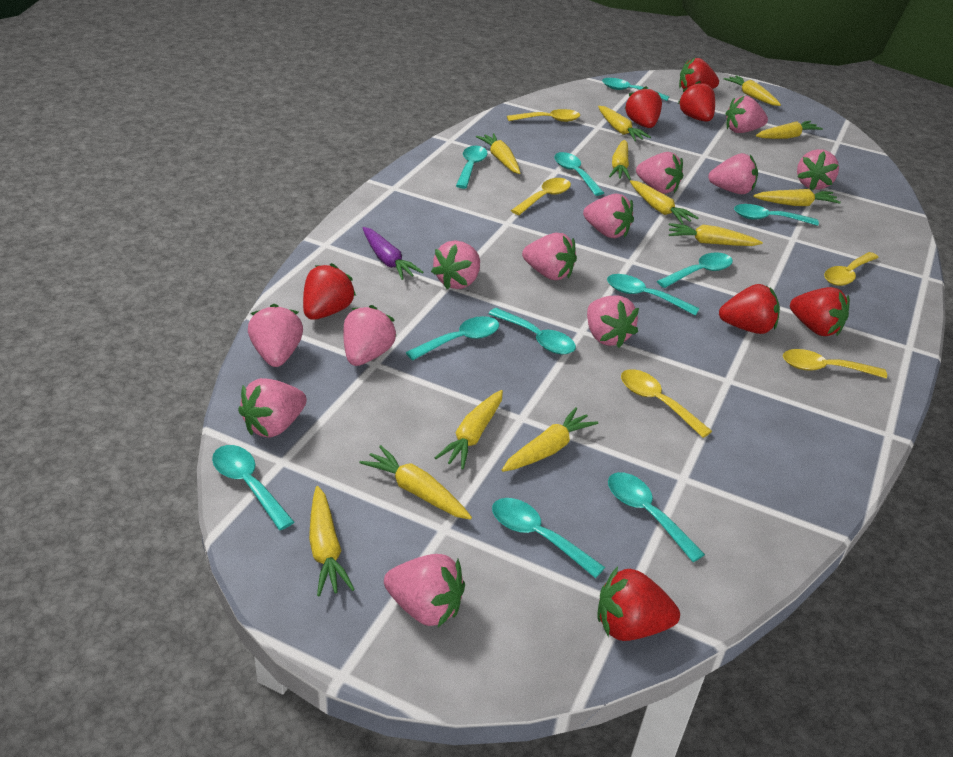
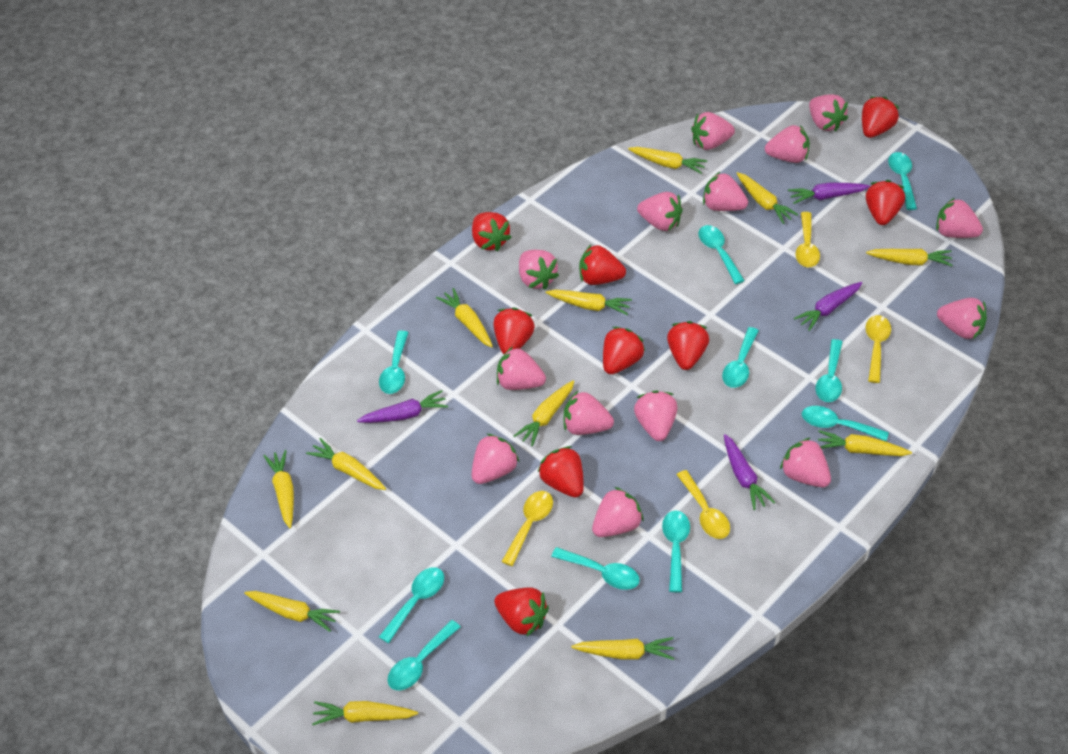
pink strawberry: 12 -> 14
purple carrot: 1 -> 4
red strawberry: 7 -> 9
turquoise spoon: 11 -> 10
yellow spoon: 5 -> 4

